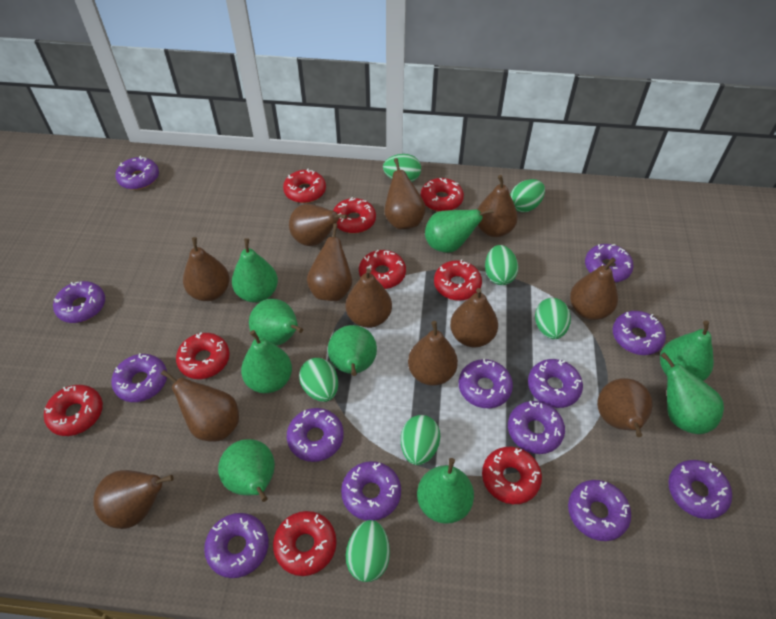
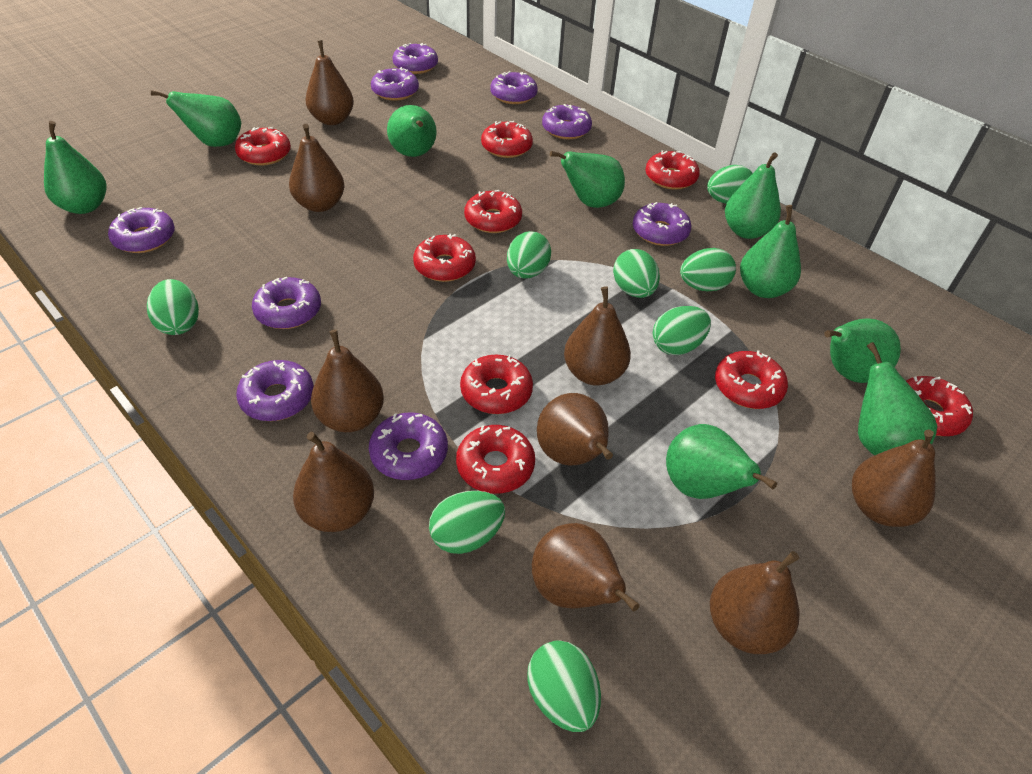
brown pear: 12 -> 9
green egg: 7 -> 8
purple donut: 13 -> 9

